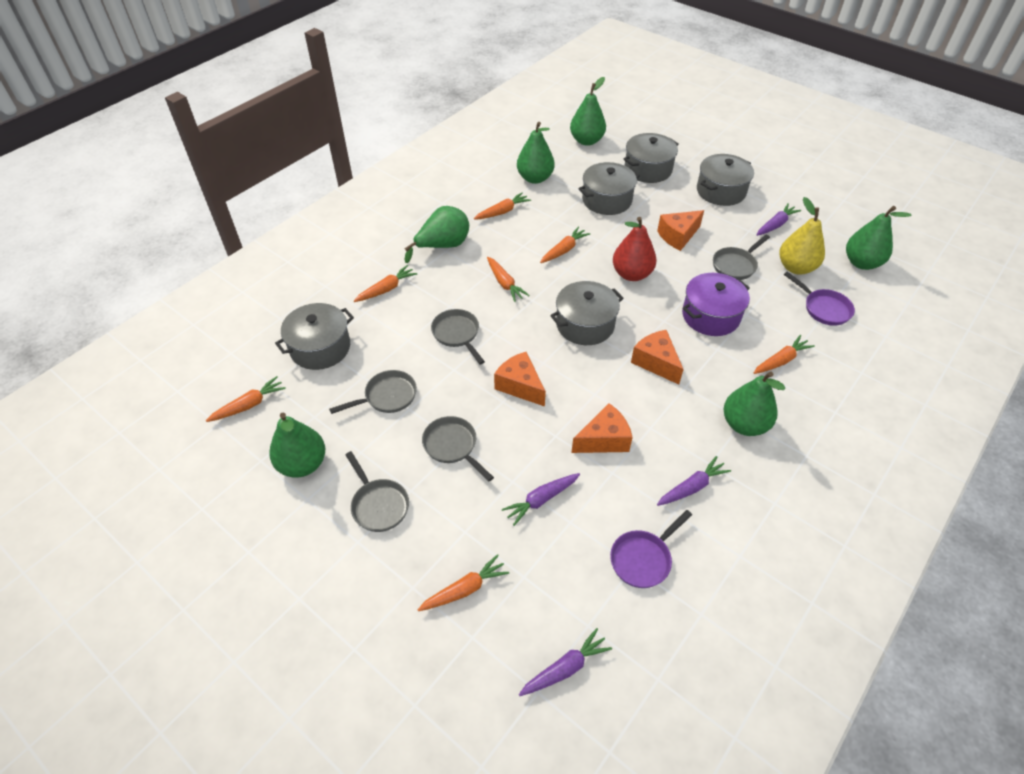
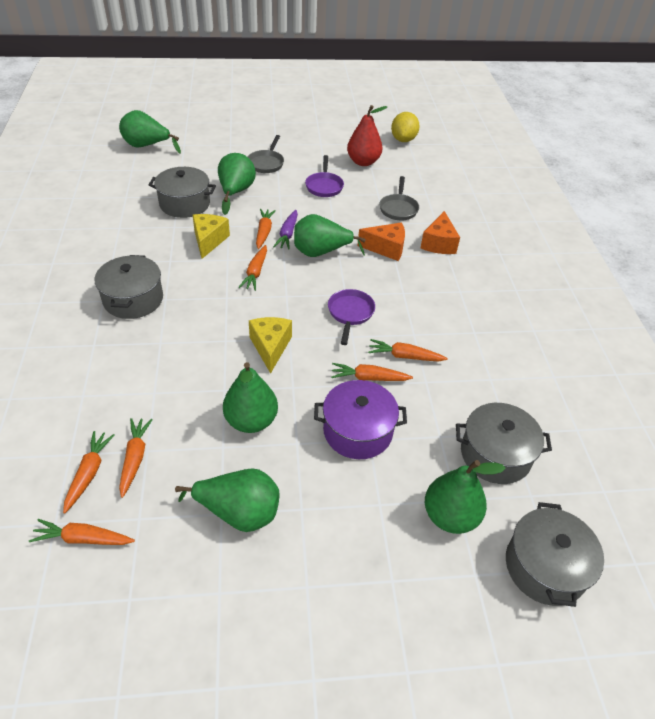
grey pan: 5 -> 2
grey pot: 5 -> 4
orange cheese: 4 -> 2
purple carrot: 4 -> 1
yellow cheese: 0 -> 2
yellow lemon: 0 -> 1
yellow pear: 1 -> 0

